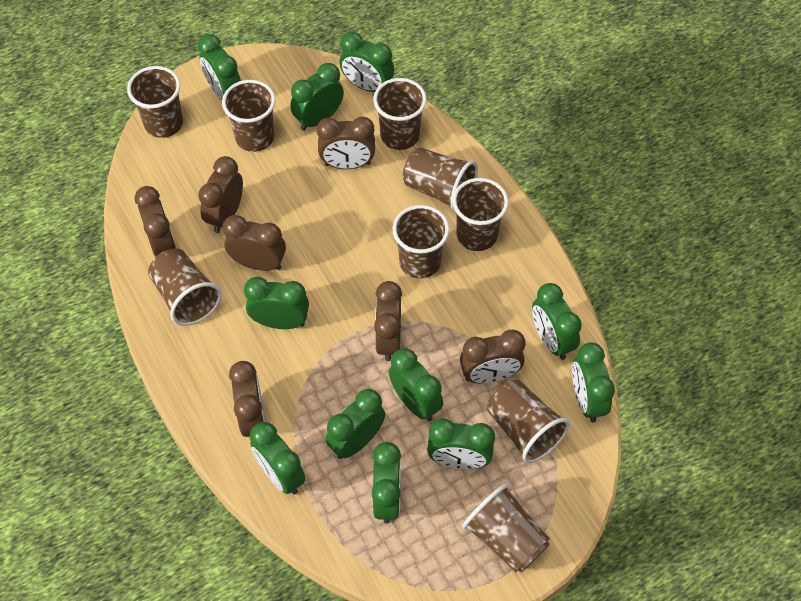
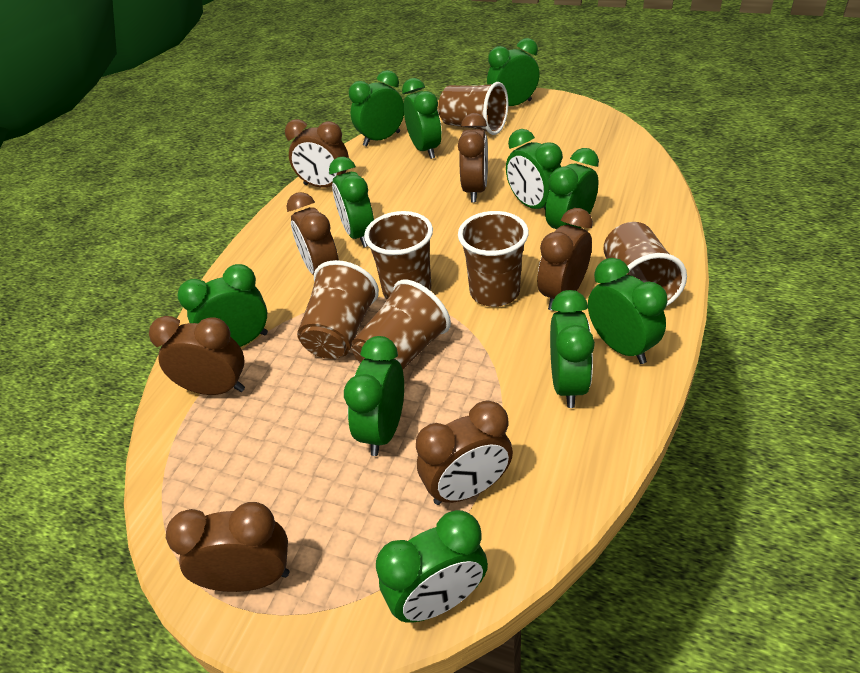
brown cup: 9 -> 6

